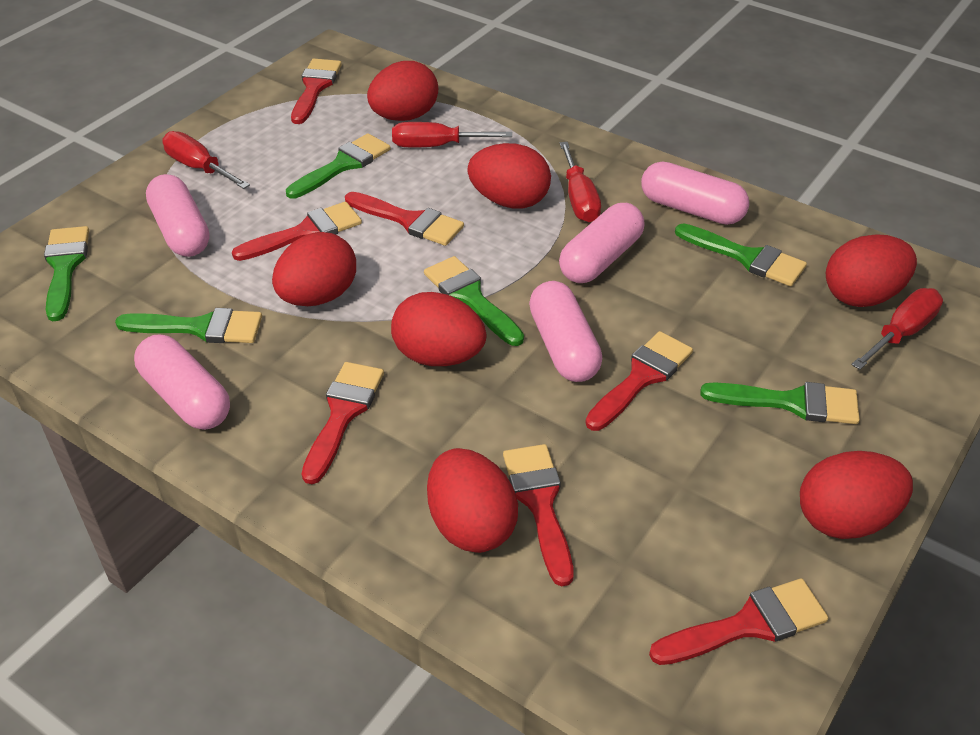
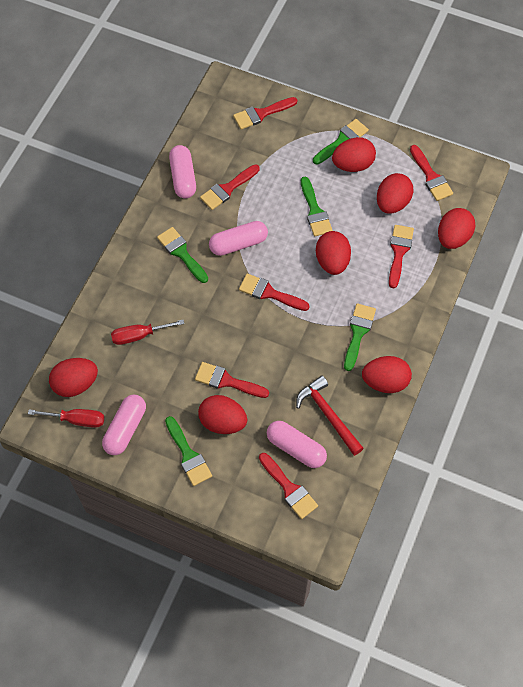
green brush: 6 -> 5
pink capsule: 5 -> 4
red hammer: 0 -> 1
red screwdriver: 4 -> 2

